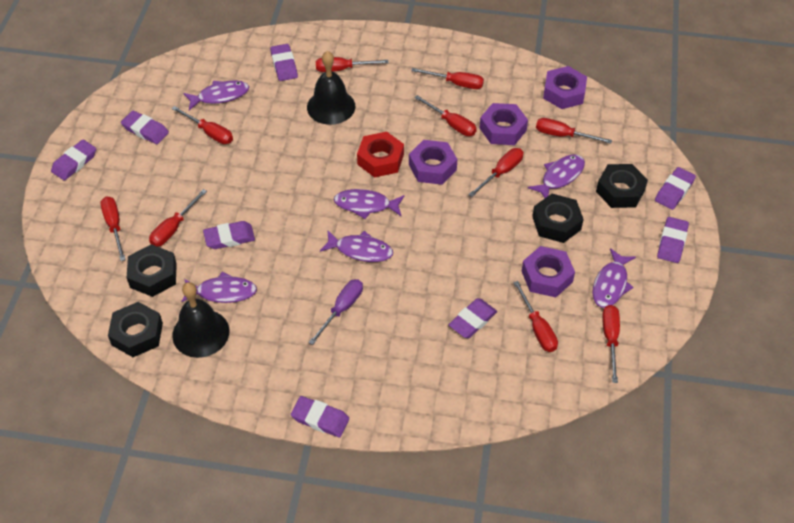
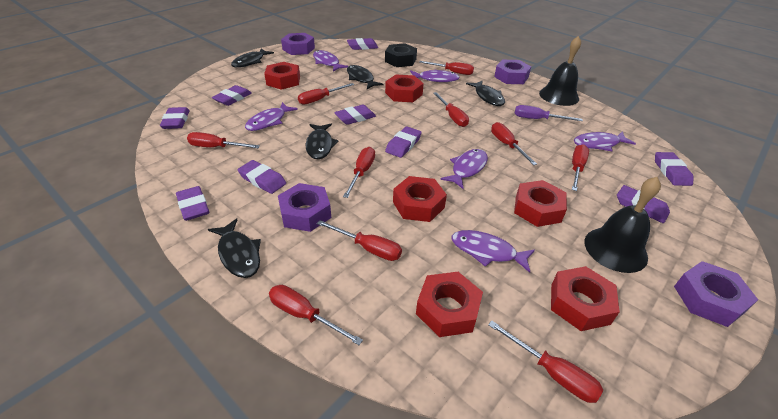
black fish: 0 -> 5
black nut: 4 -> 1
purple eraser: 8 -> 9
red nut: 1 -> 6

